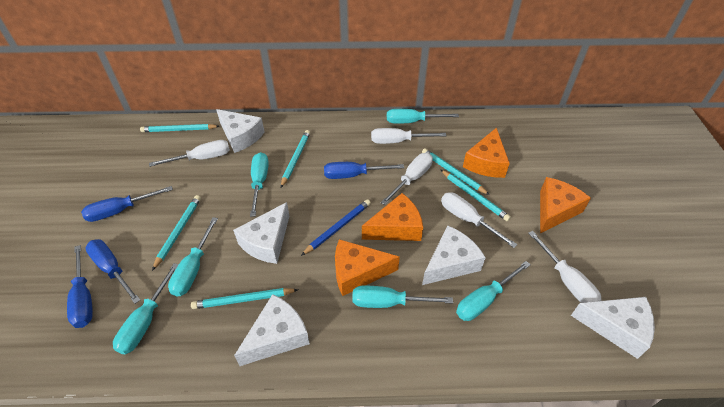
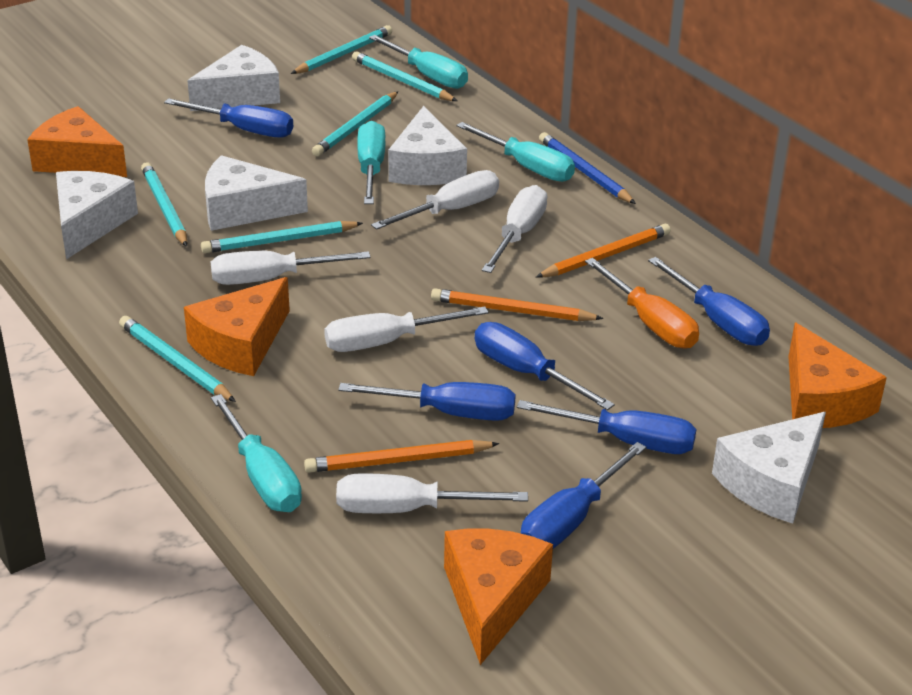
blue screwdriver: 4 -> 6
orange pencil: 0 -> 3
orange screwdriver: 0 -> 1
turquoise screwdriver: 6 -> 4

